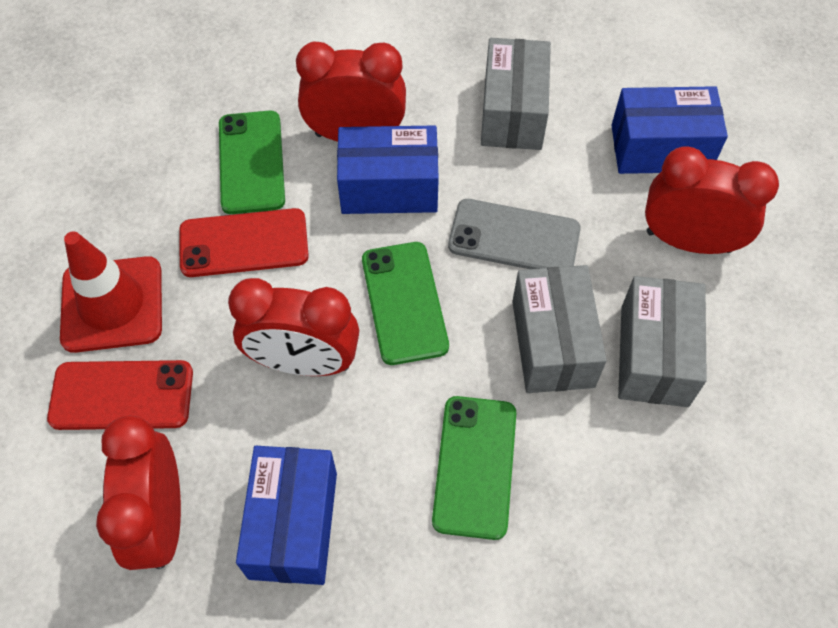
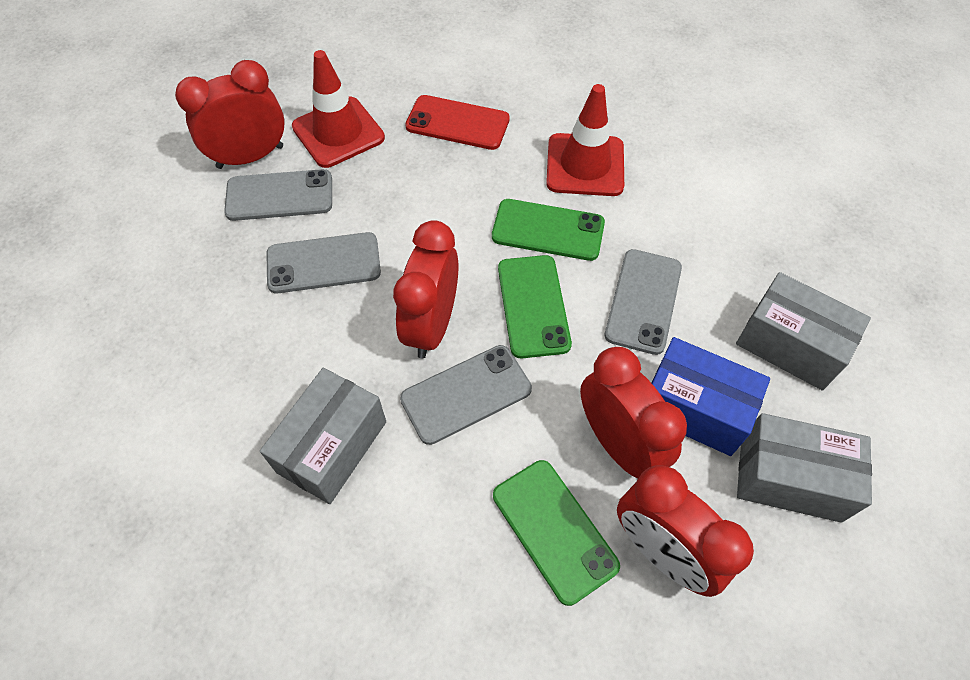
blue box: 3 -> 1
grey phone: 1 -> 4
red phone: 2 -> 1
red traffic cone: 1 -> 2

